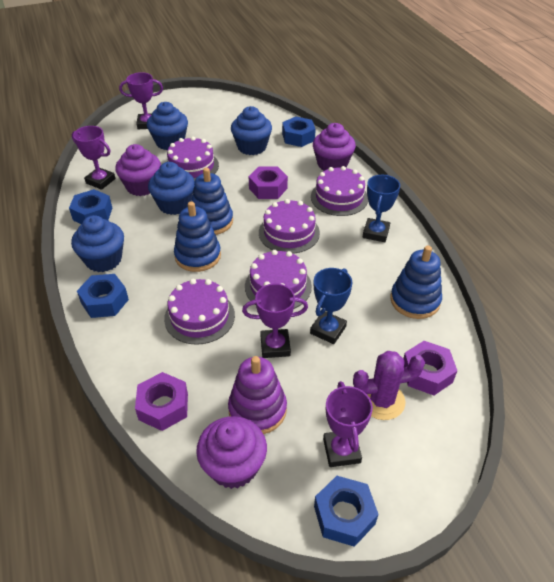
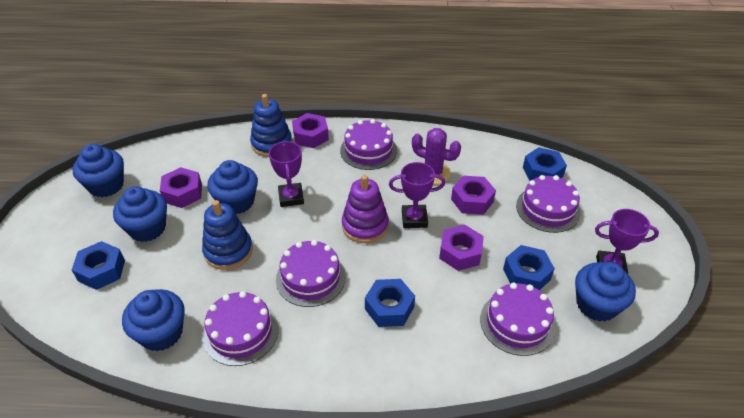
blue cupcake: 4 -> 5
blue stacking toy: 3 -> 2
blue trophy: 2 -> 0
purple cupcake: 3 -> 0
purple nut: 3 -> 4
purple trophy: 4 -> 3

